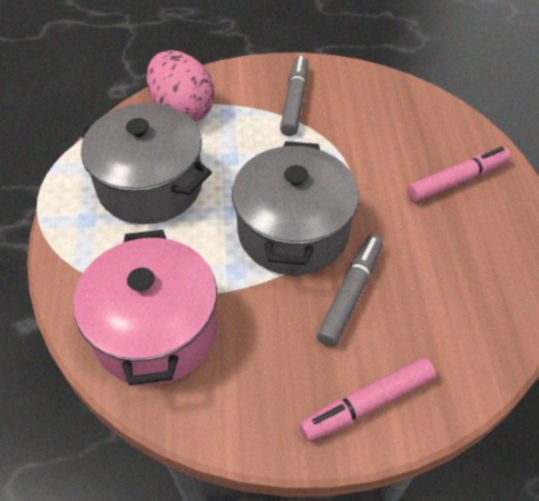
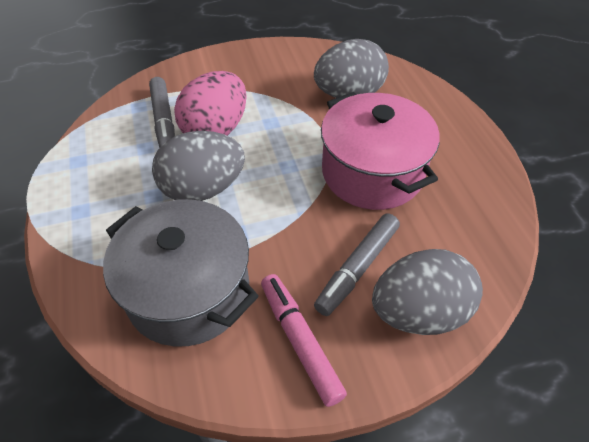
grey egg: 0 -> 3
grey pot: 2 -> 1
pink marker: 2 -> 1

